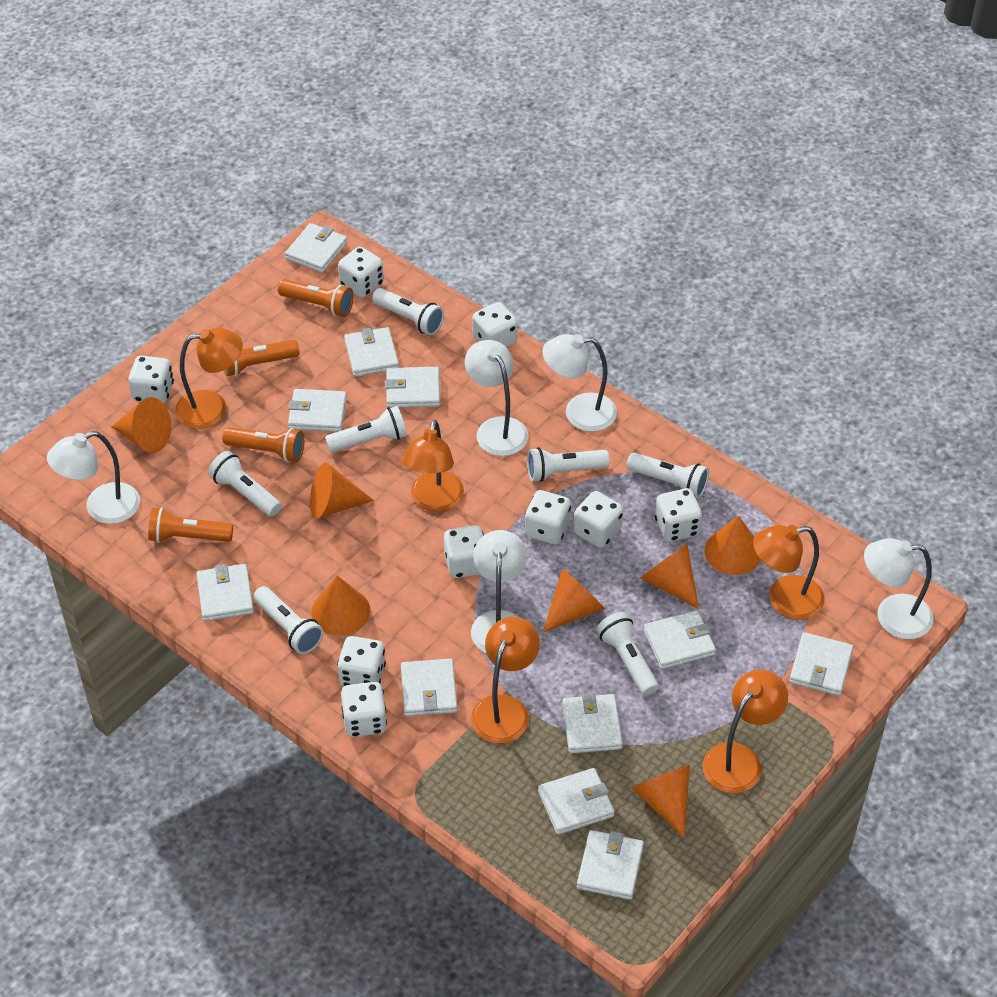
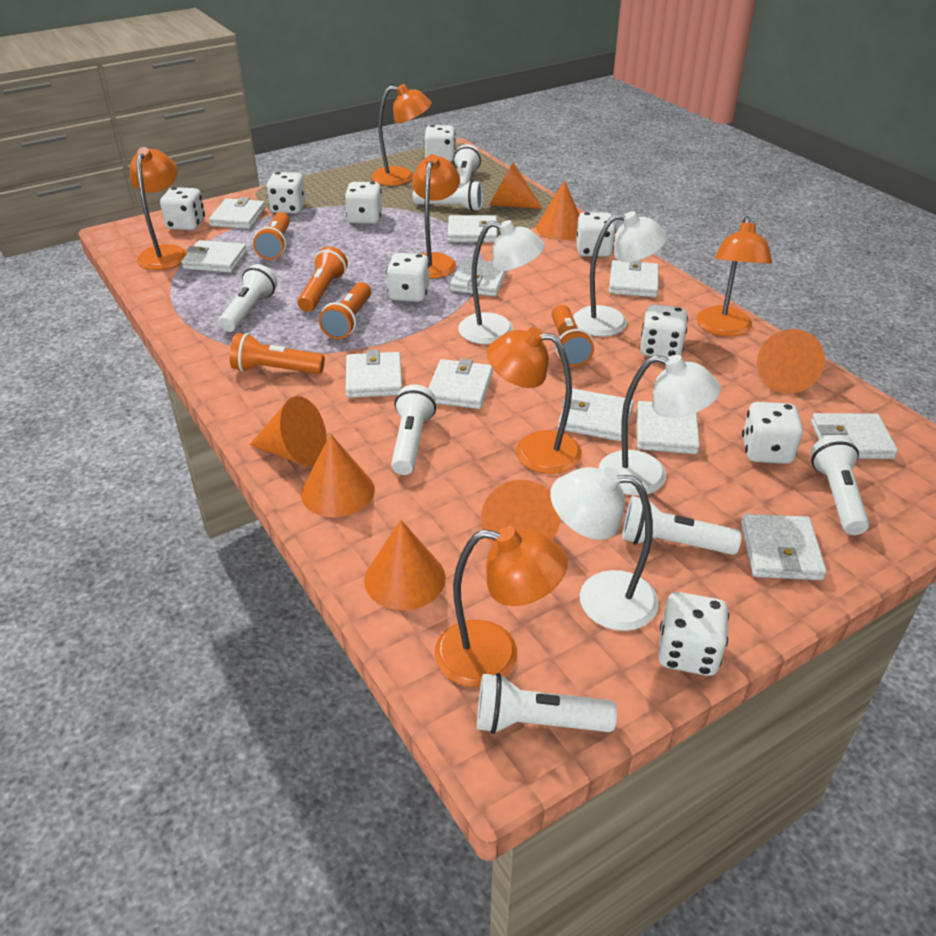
orange flashlight: 4 -> 5
orange lamp: 5 -> 6
white lamp: 5 -> 4

